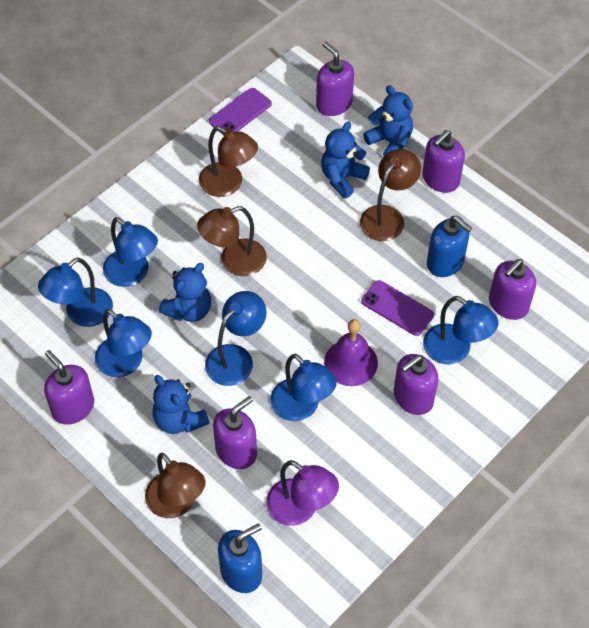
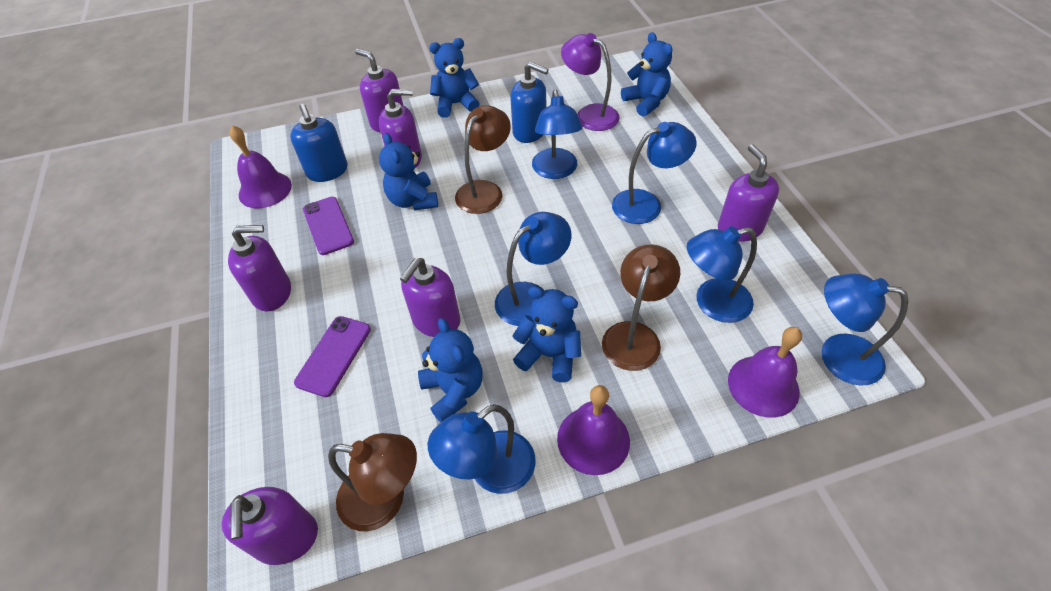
blue teddy bear: 4 -> 5
brown lamp: 4 -> 3
purple bell: 1 -> 3

